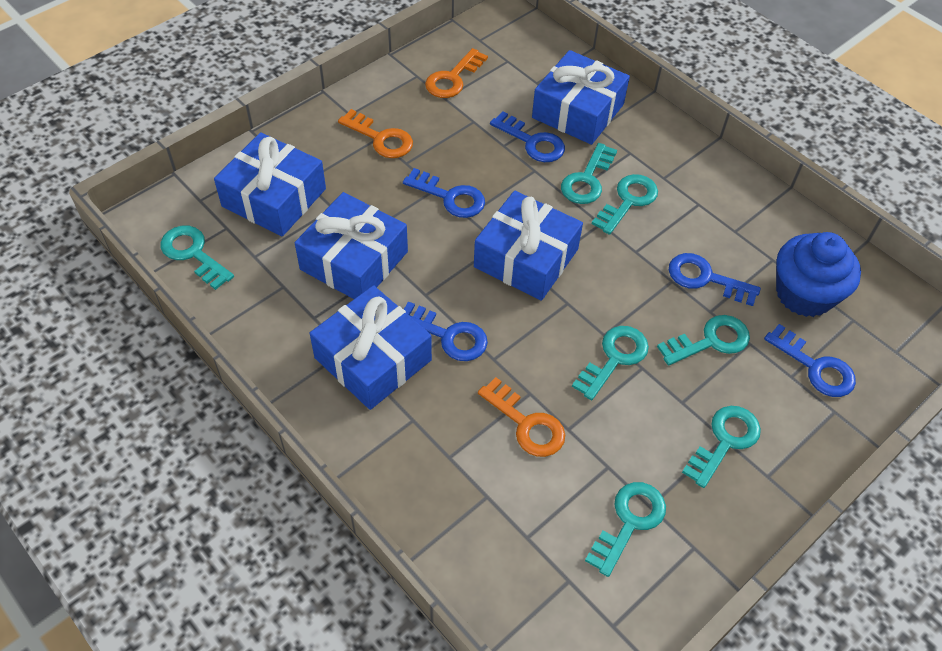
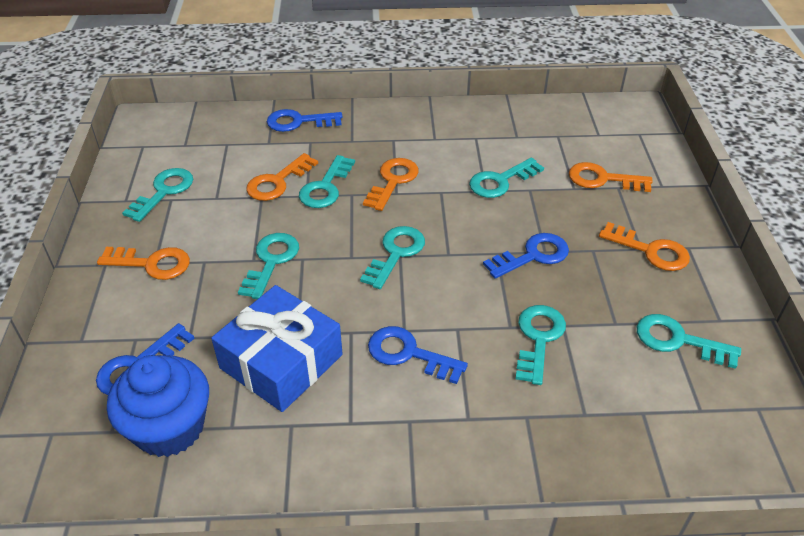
blue gift: 5 -> 1
blue key: 5 -> 4
orange key: 3 -> 5

